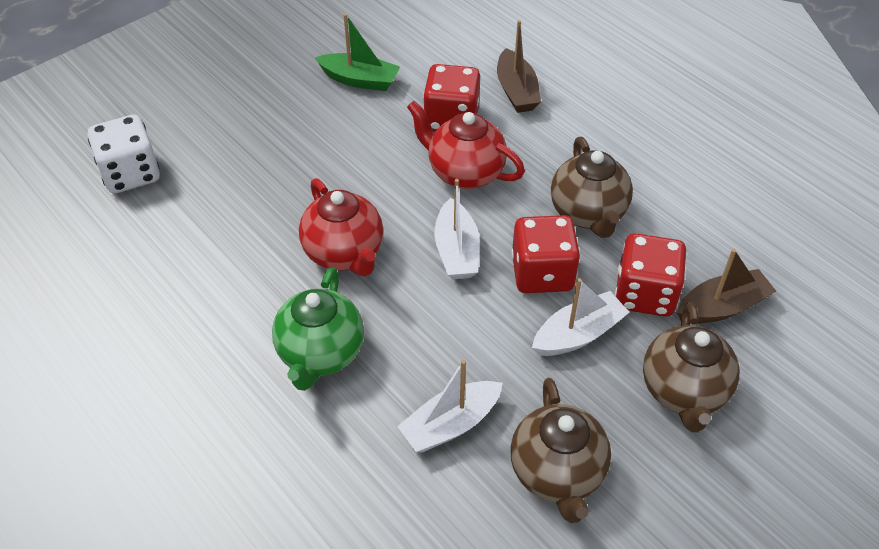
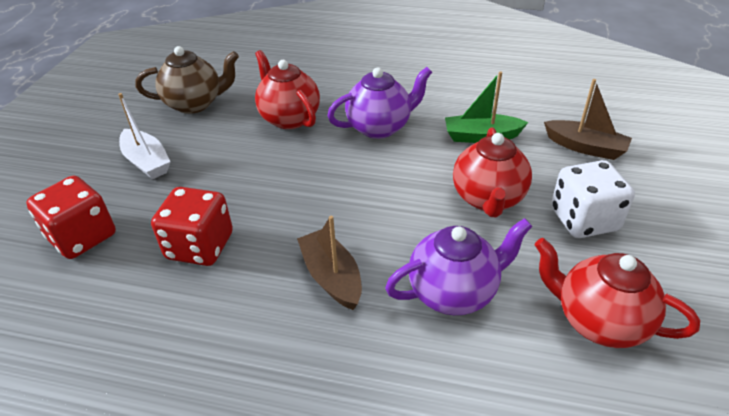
brown teapot: 3 -> 1
green teapot: 1 -> 0
purple teapot: 0 -> 2
red dice: 3 -> 2
red teapot: 2 -> 3
white boat: 3 -> 1

